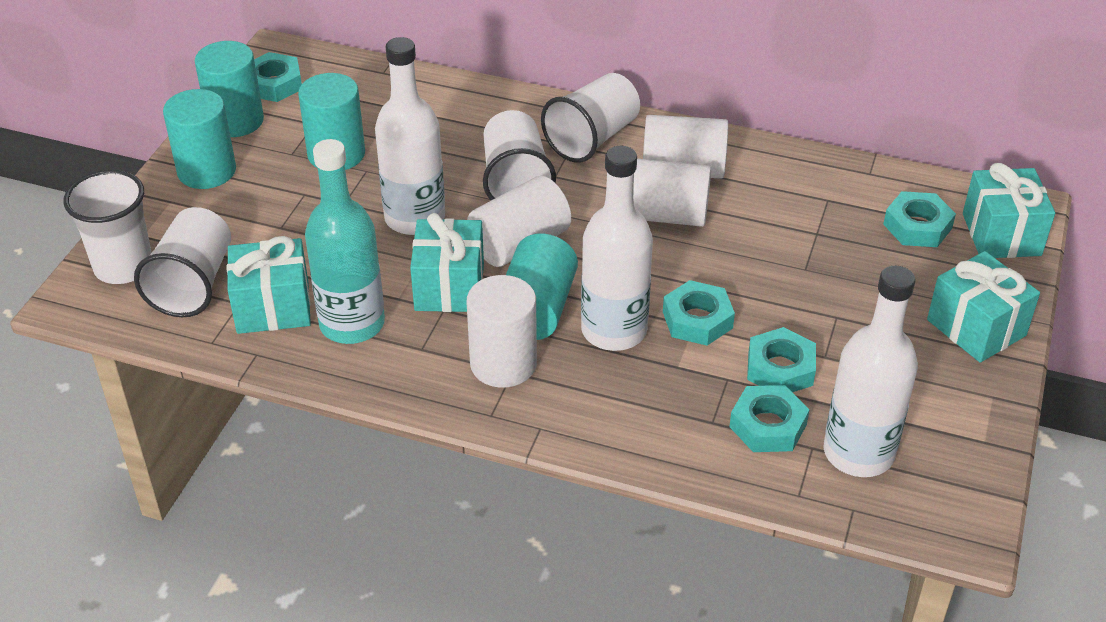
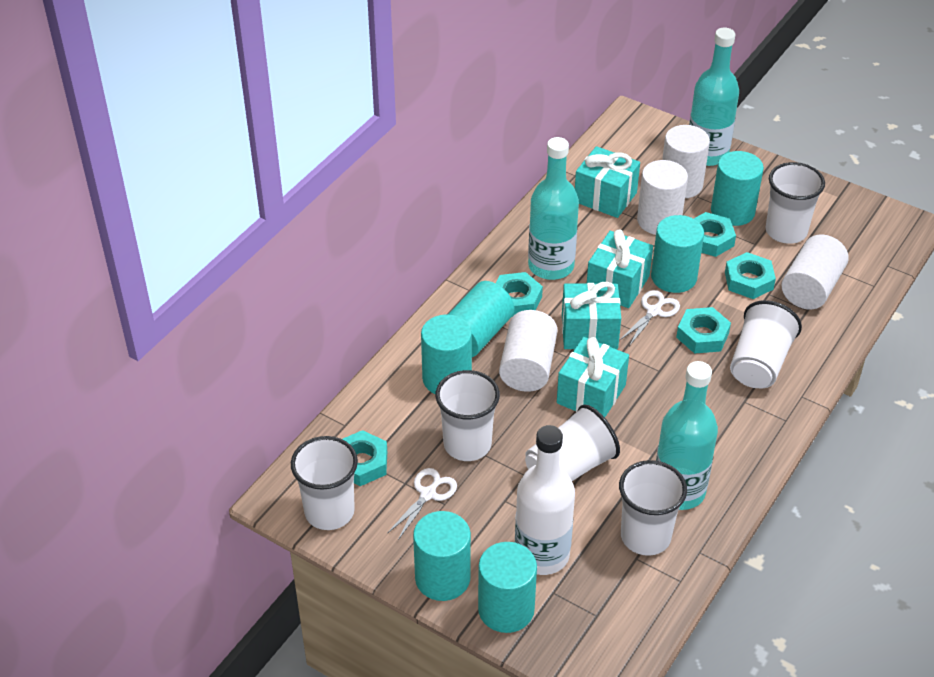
turquoise bottle: 1 -> 3
turquoise cylinder: 4 -> 6
white bottle: 3 -> 1
white cup: 4 -> 6
white scissors: 0 -> 2

